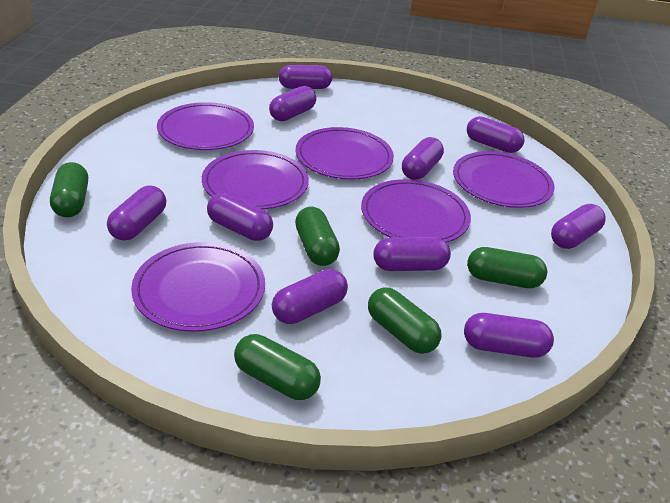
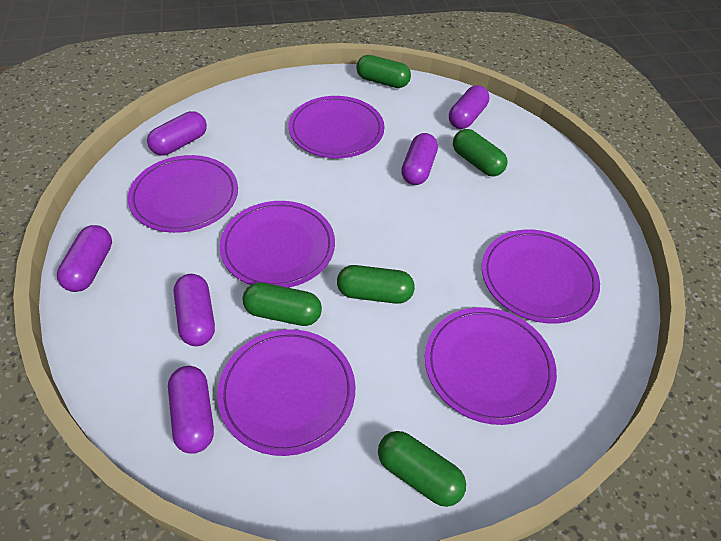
purple capsule: 10 -> 6

